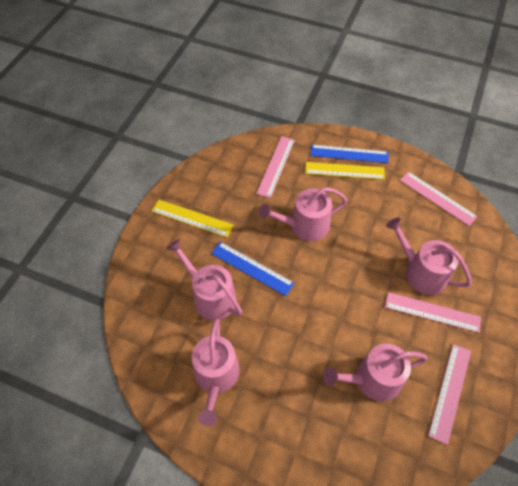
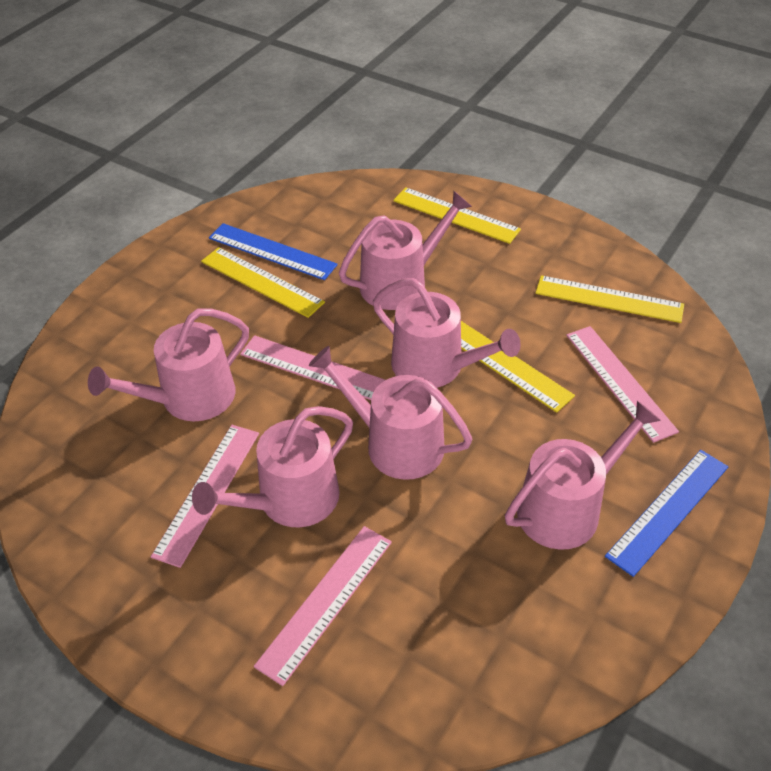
pink watering can: 5 -> 6
yellow ruler: 2 -> 4

